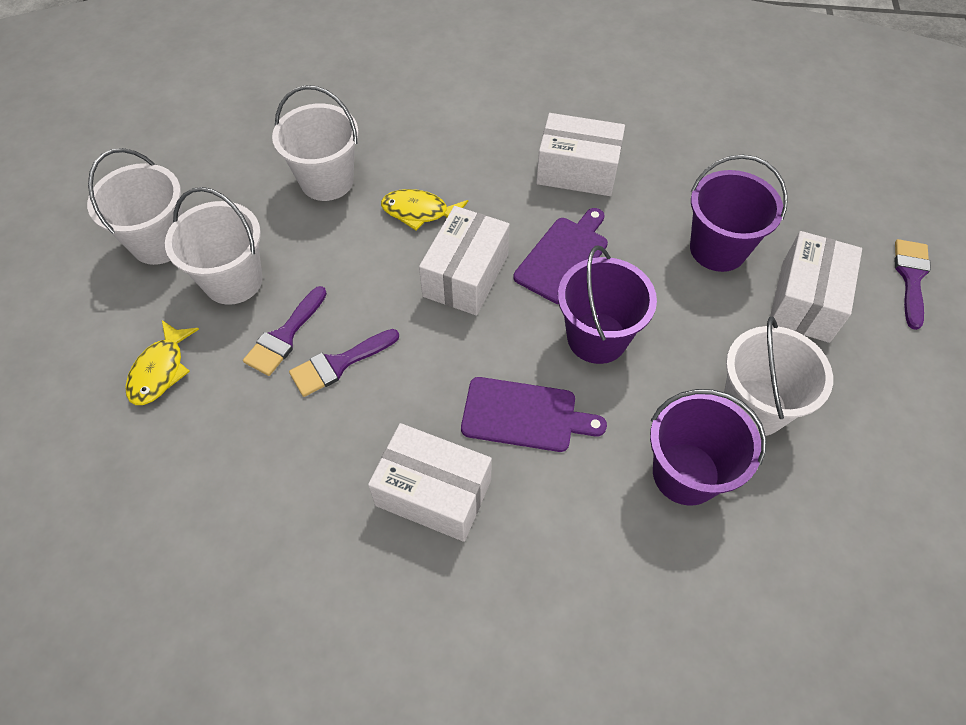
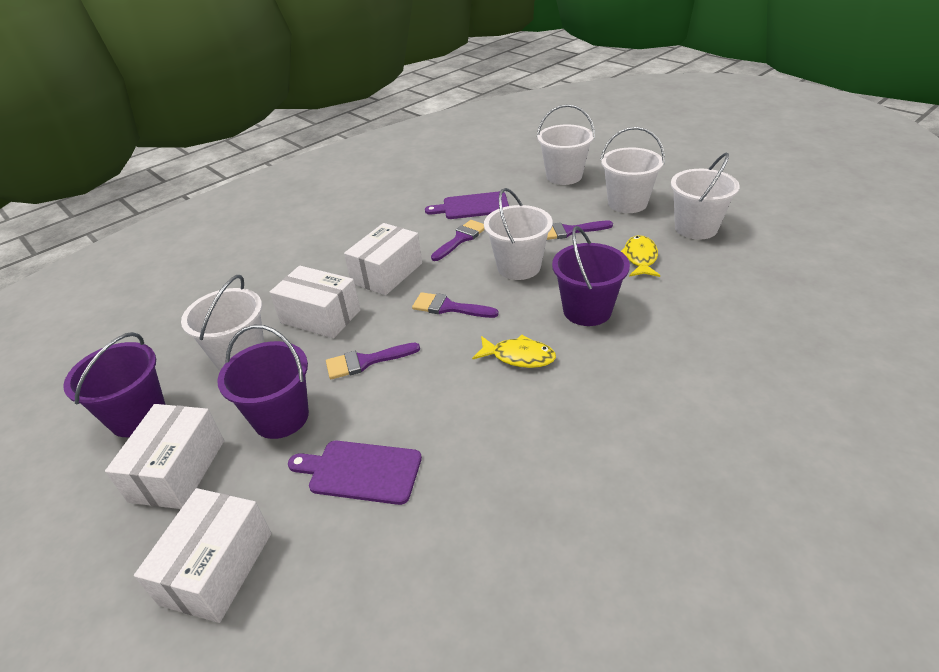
purple brush: 3 -> 4
white bucket: 4 -> 5

